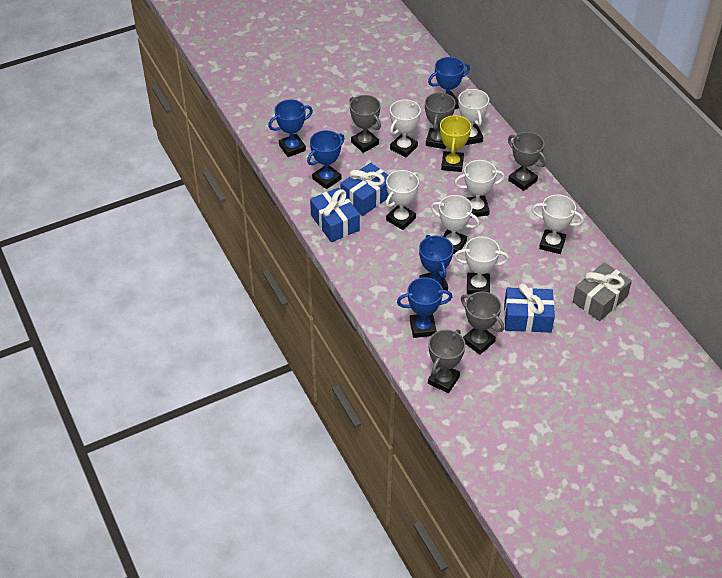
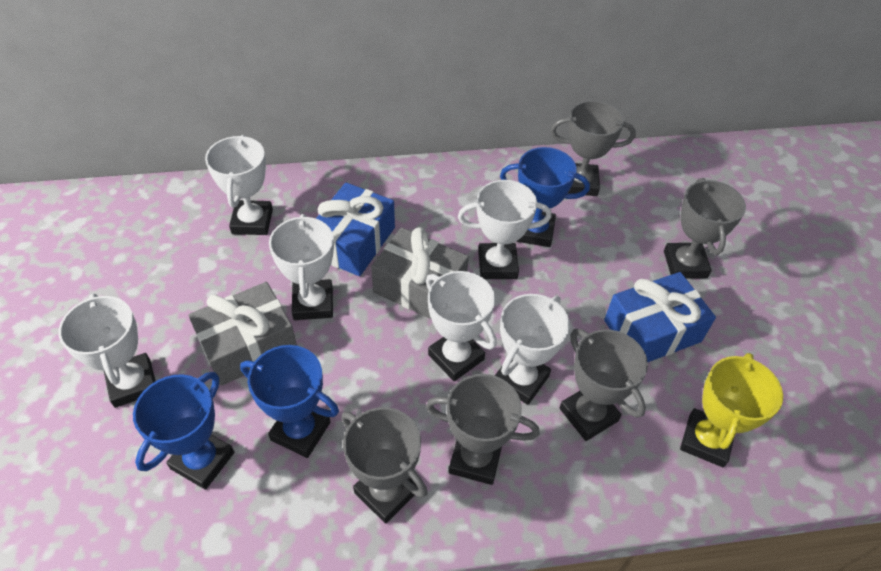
blue gift: 3 -> 2
blue trophy: 5 -> 3
grey gift: 1 -> 2
white trophy: 7 -> 6

